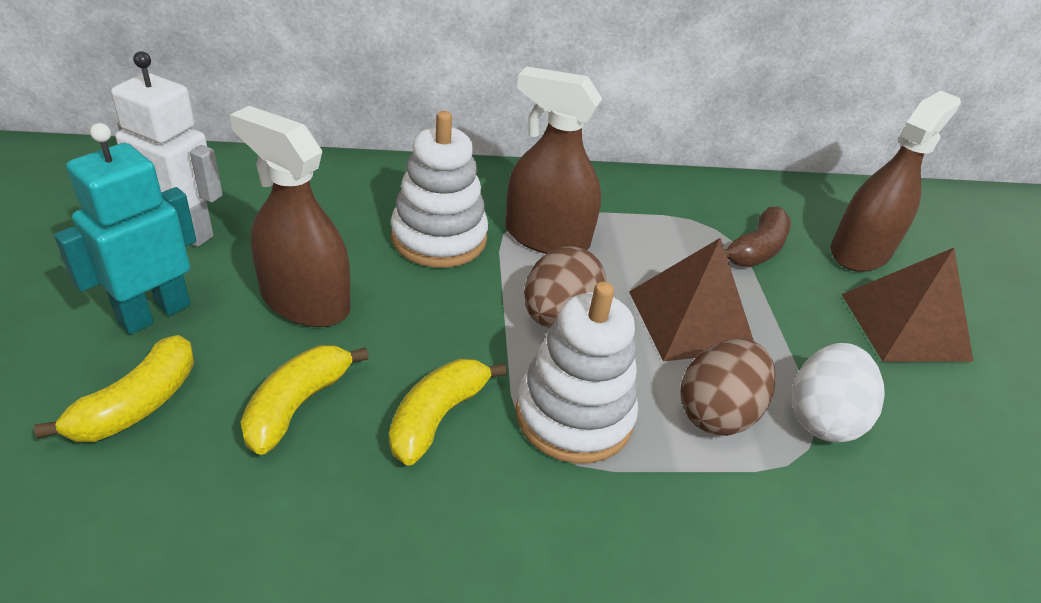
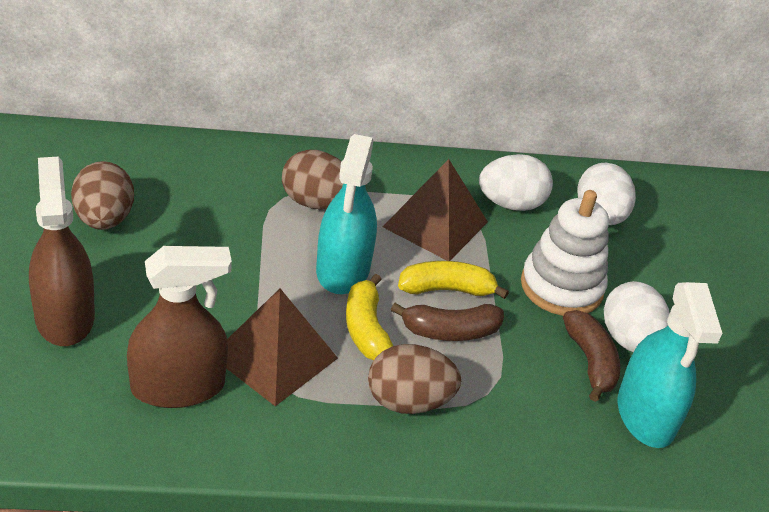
brown banana: 1 -> 2
brown egg: 2 -> 3
brown spray bottle: 3 -> 2
turquoise robot: 1 -> 0
turquoise spray bottle: 0 -> 2
white egg: 1 -> 3
white robot: 1 -> 0
white stacking toy: 2 -> 1
yellow banana: 3 -> 2

